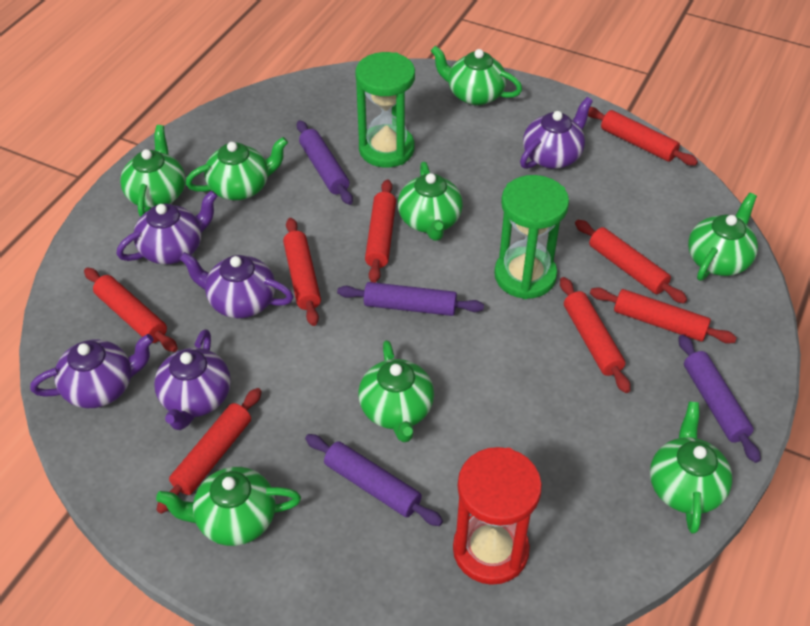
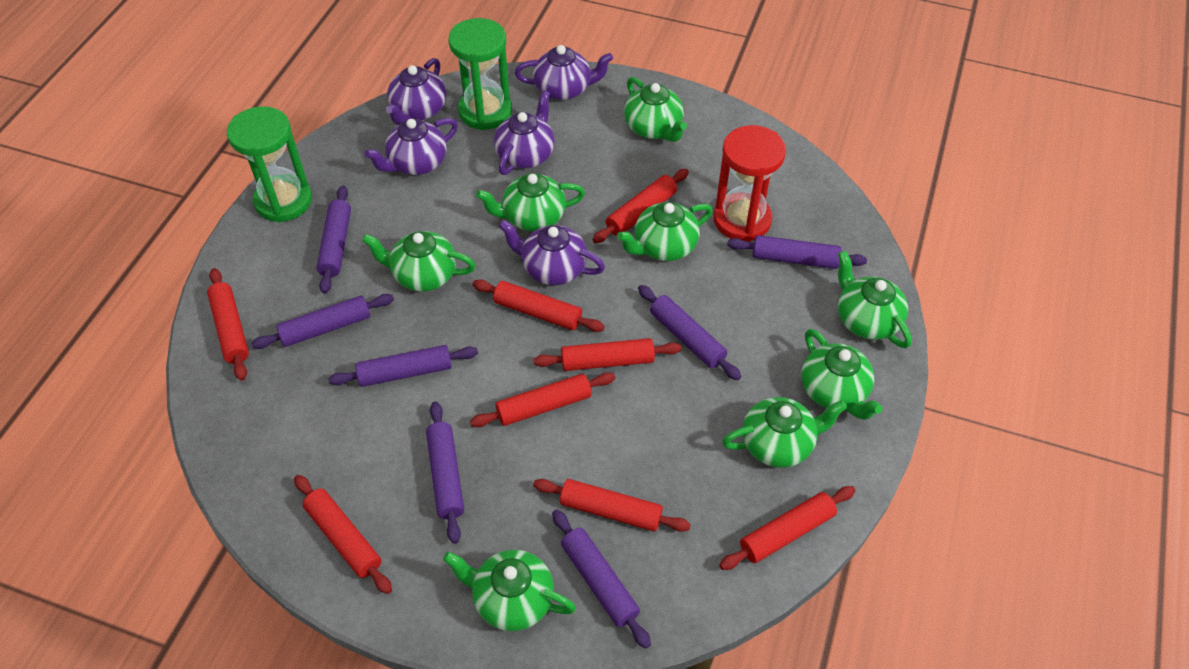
purple rolling pin: 4 -> 7

